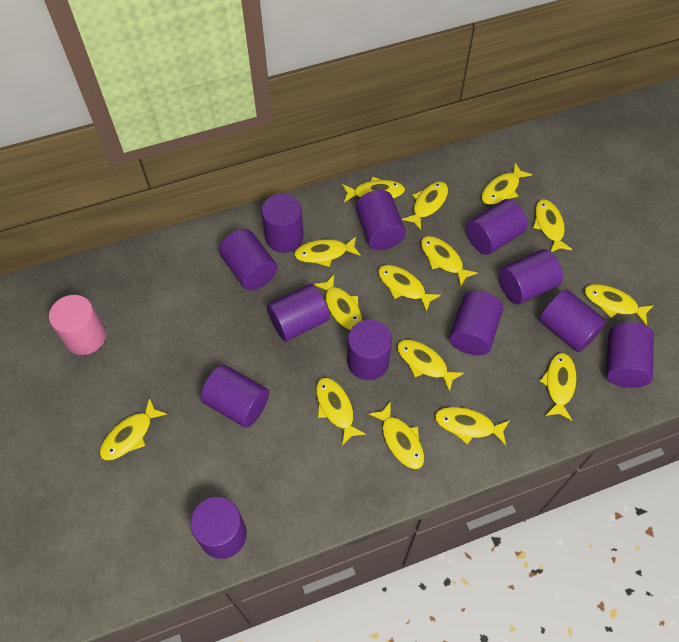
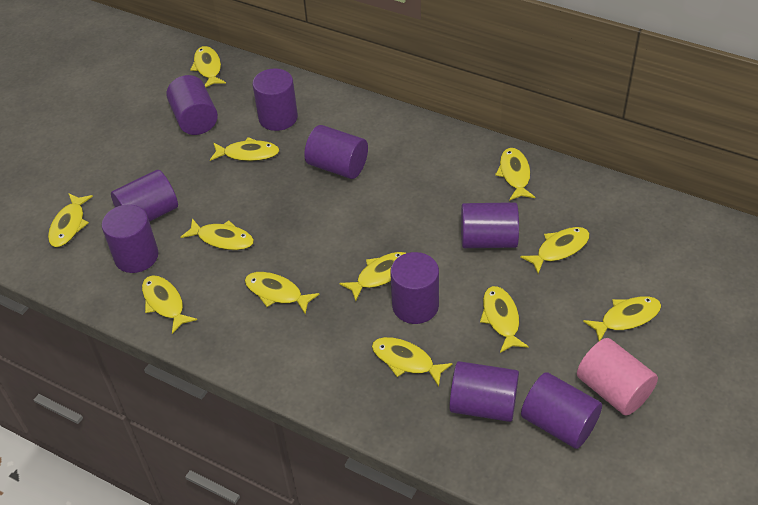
purple cylinder: 12 -> 9
yellow fish: 15 -> 12

